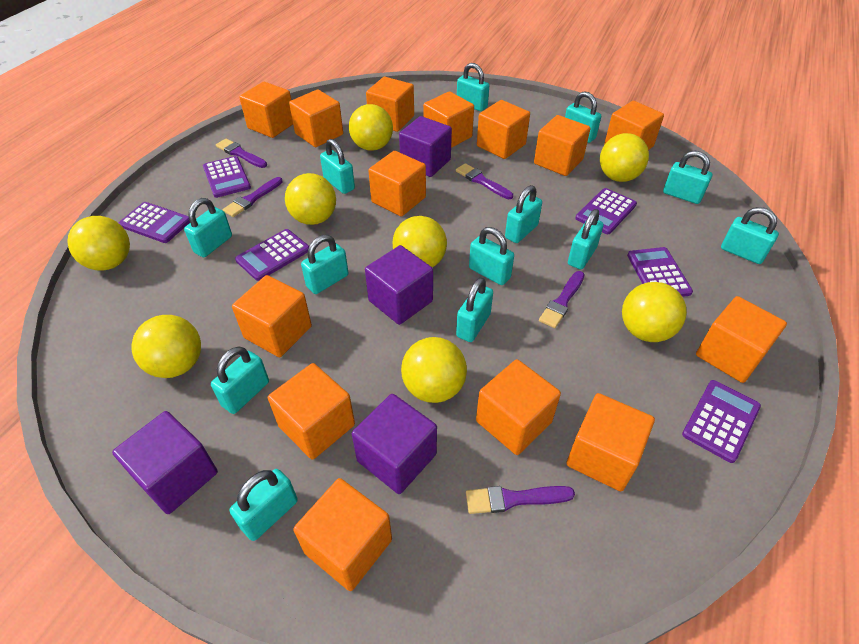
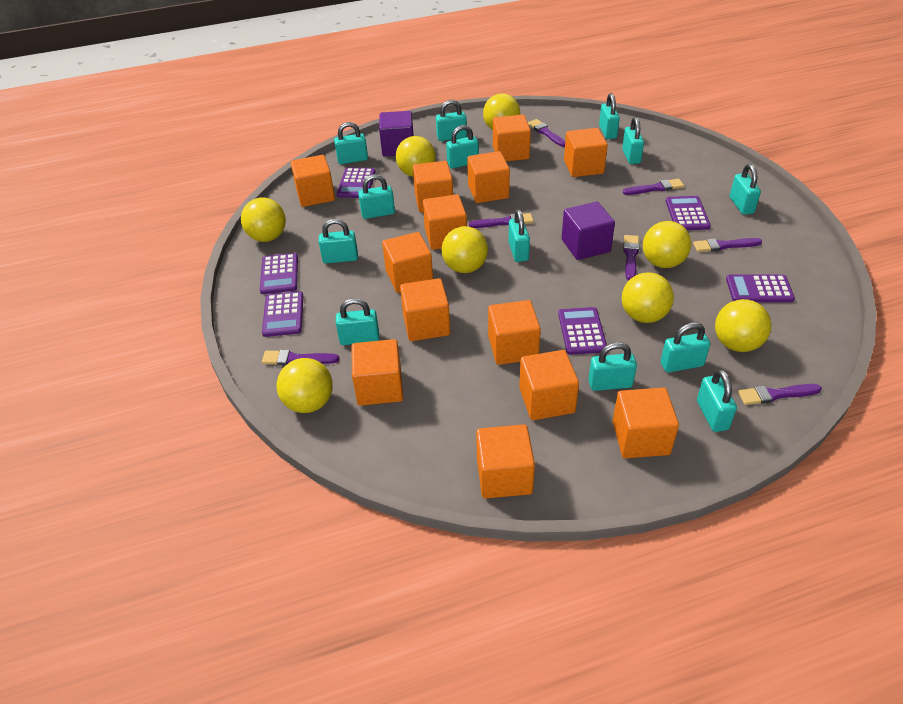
orange cube: 14 -> 13
purple brush: 5 -> 7
purple cube: 4 -> 2

